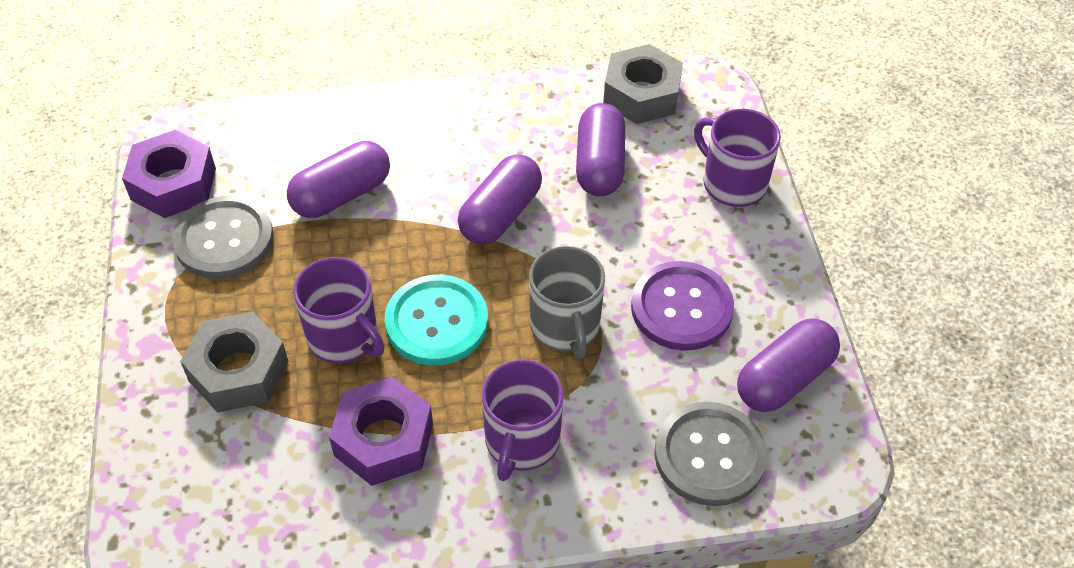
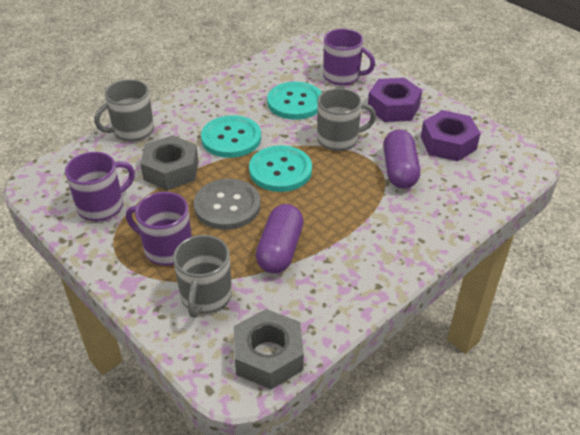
grey button: 2 -> 1
grey mug: 1 -> 3
purple button: 1 -> 0
purple capsule: 4 -> 2
turquoise button: 1 -> 3

